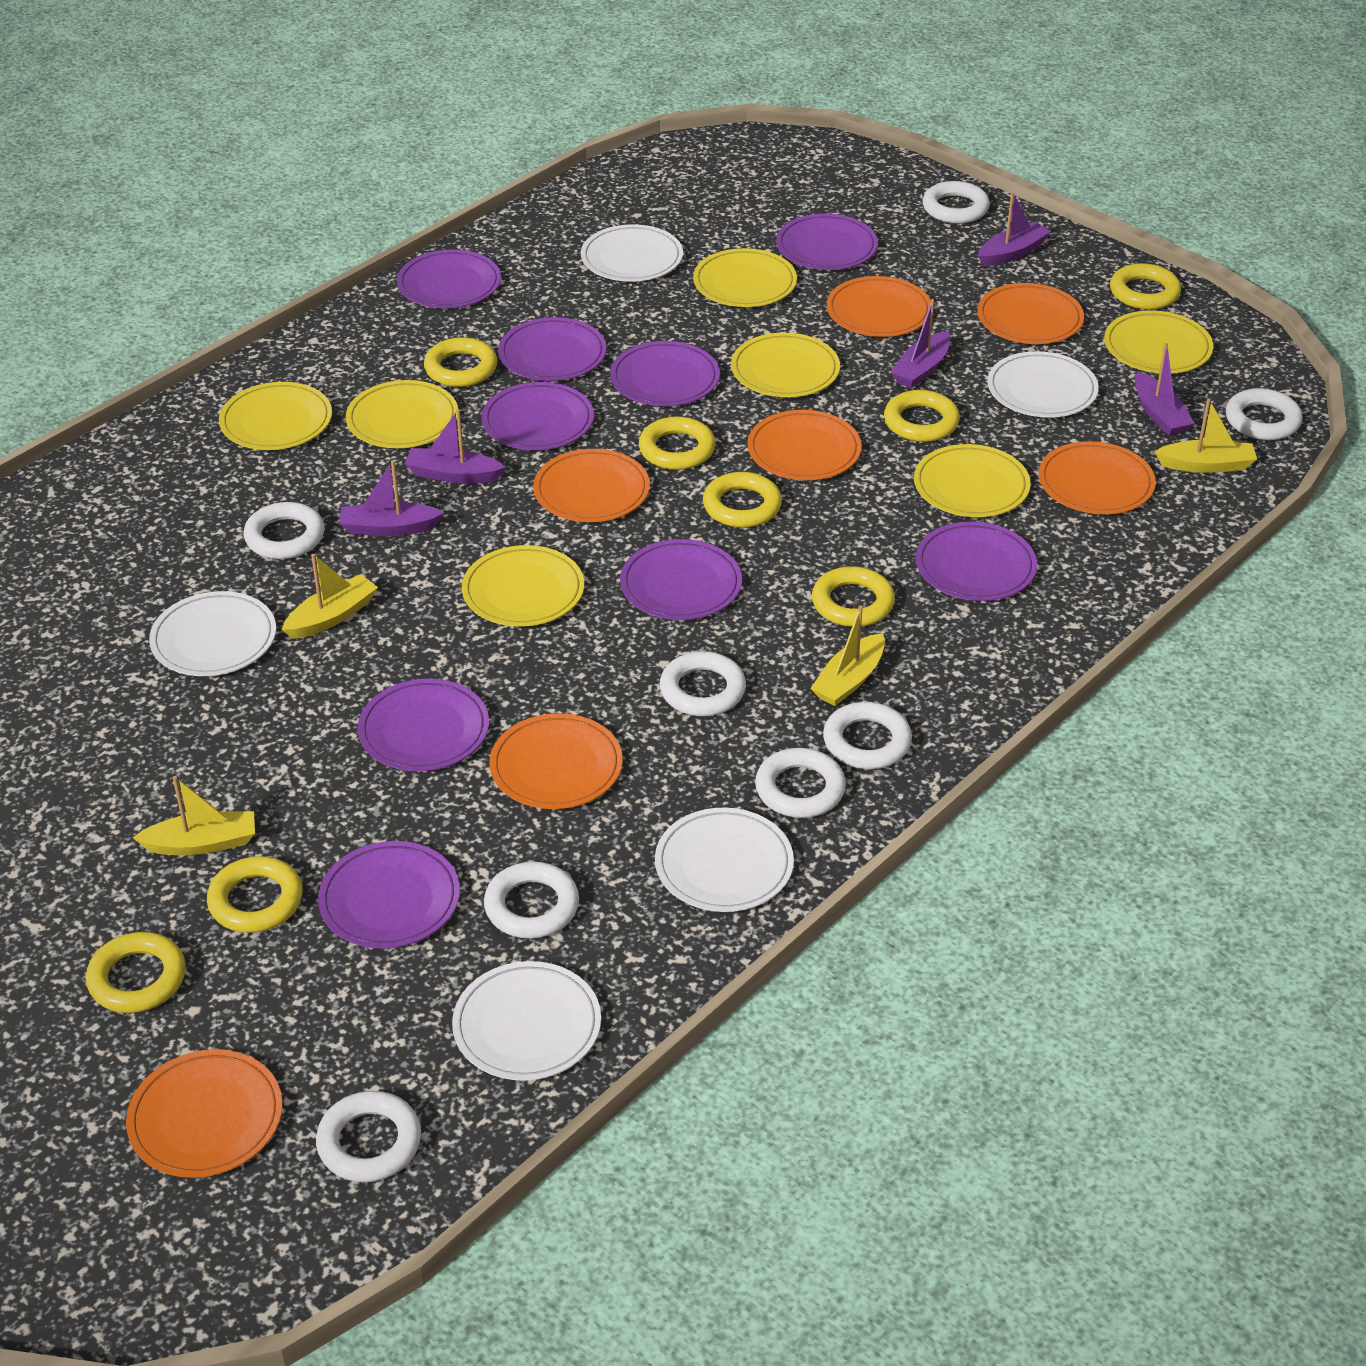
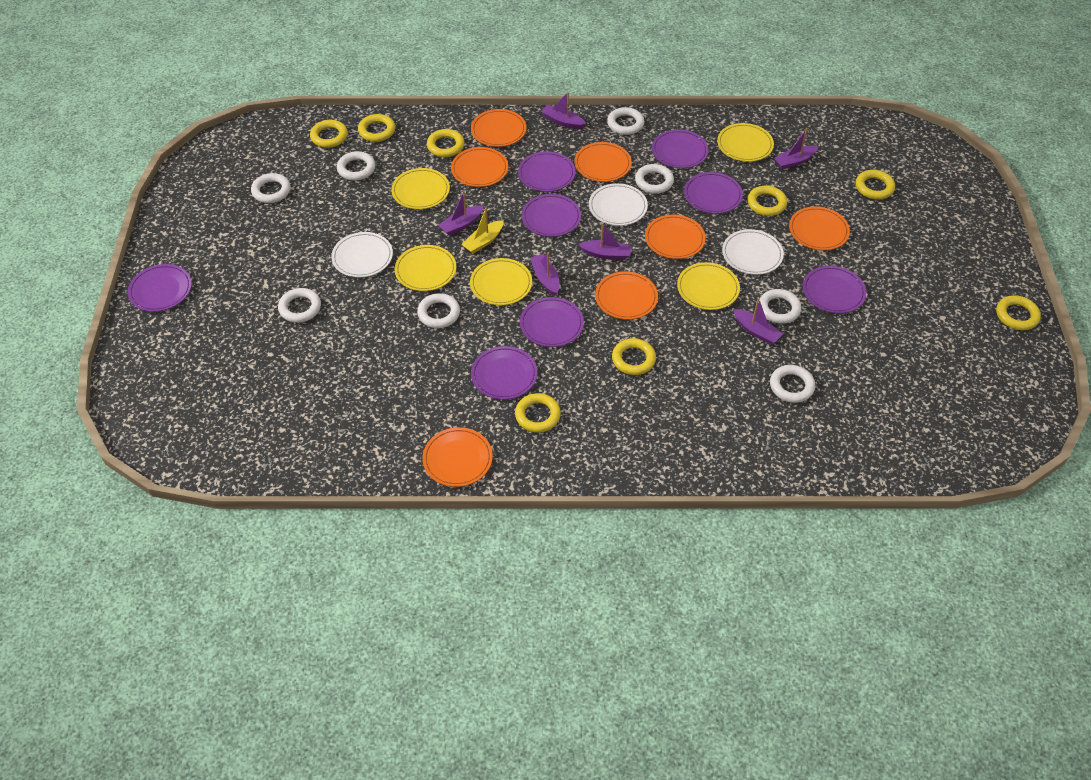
purple boat: 5 -> 6
purple plate: 9 -> 8
white plate: 5 -> 3
yellow boat: 4 -> 1
yellow plate: 7 -> 5

